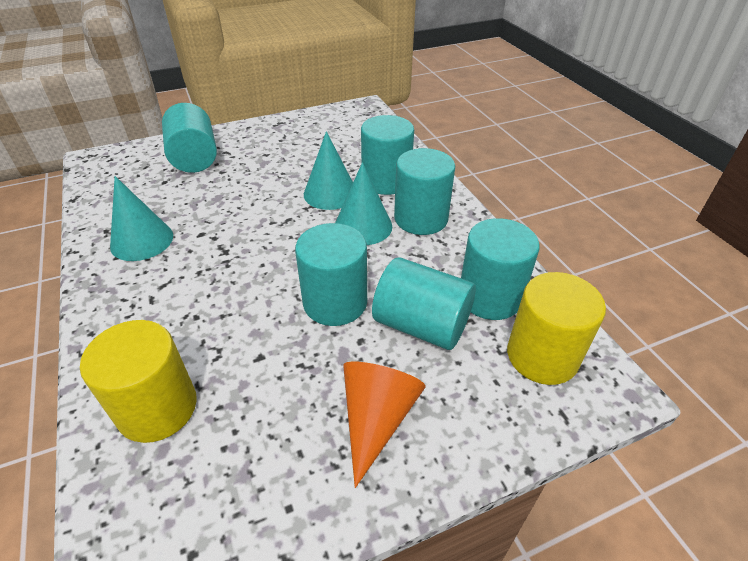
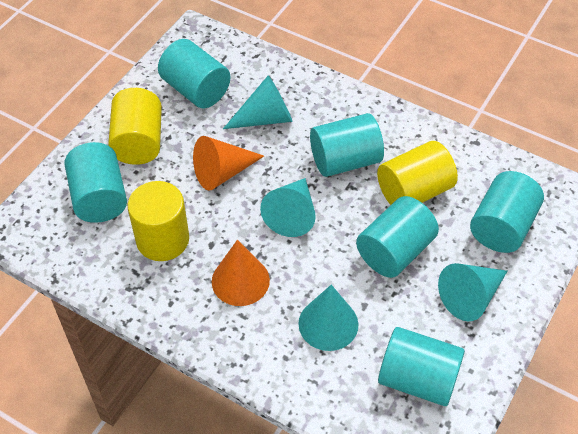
orange cone: 1 -> 2
turquoise cone: 3 -> 4
yellow cylinder: 2 -> 3

